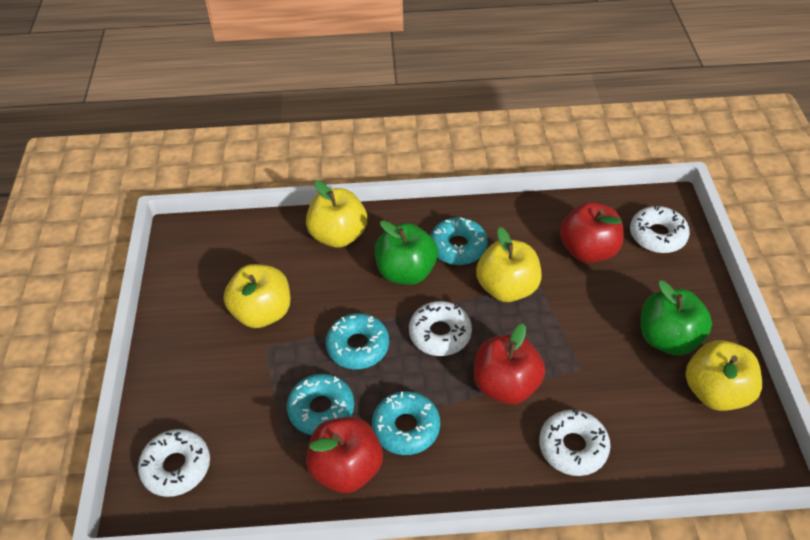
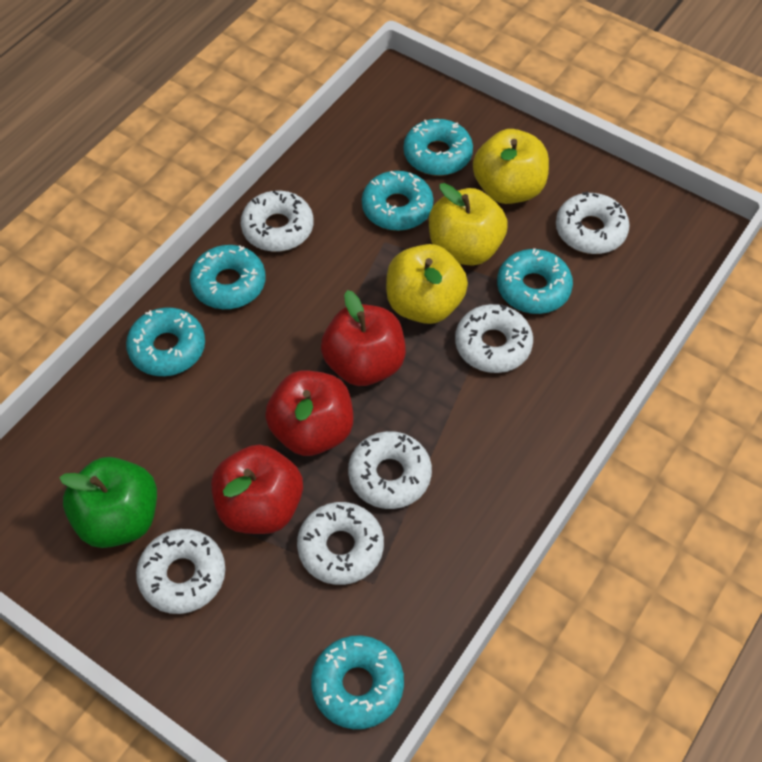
green apple: 2 -> 1
turquoise donut: 4 -> 6
white donut: 4 -> 6
yellow apple: 4 -> 3

